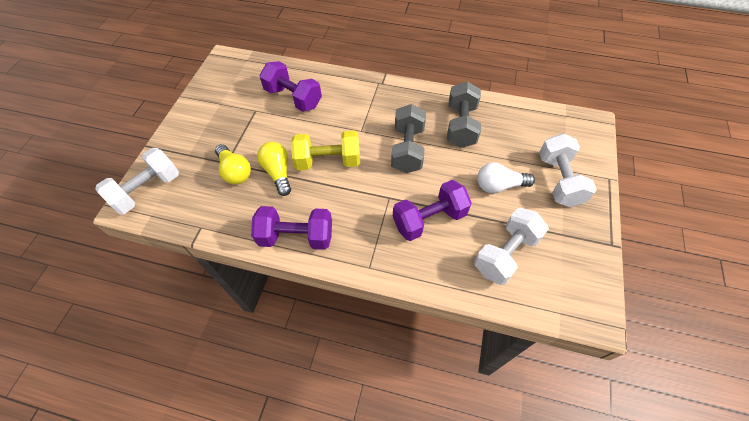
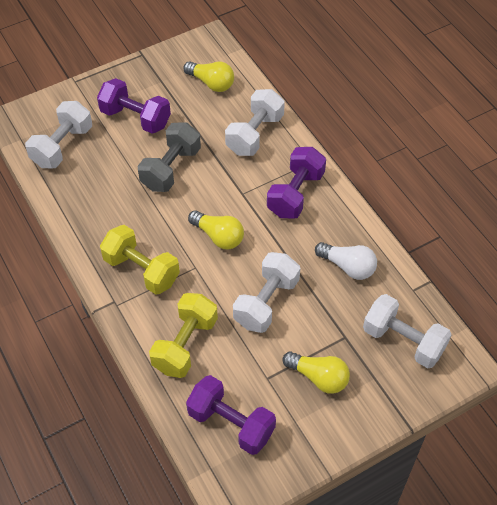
grey dumbbell: 2 -> 1
white dumbbell: 3 -> 4
yellow dumbbell: 1 -> 2
yellow light bulb: 2 -> 3

